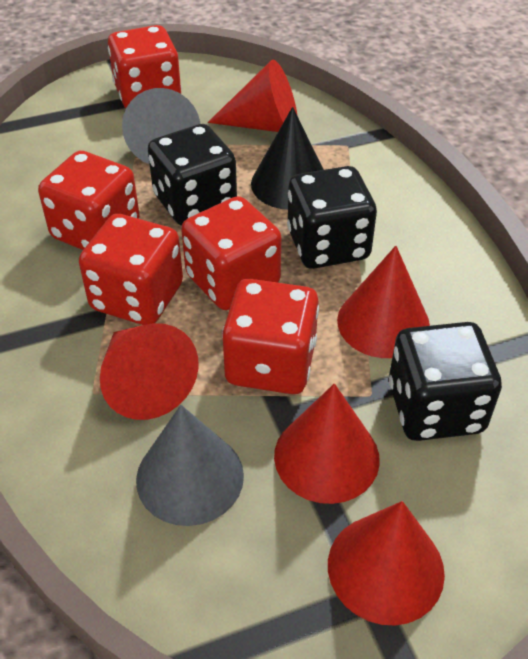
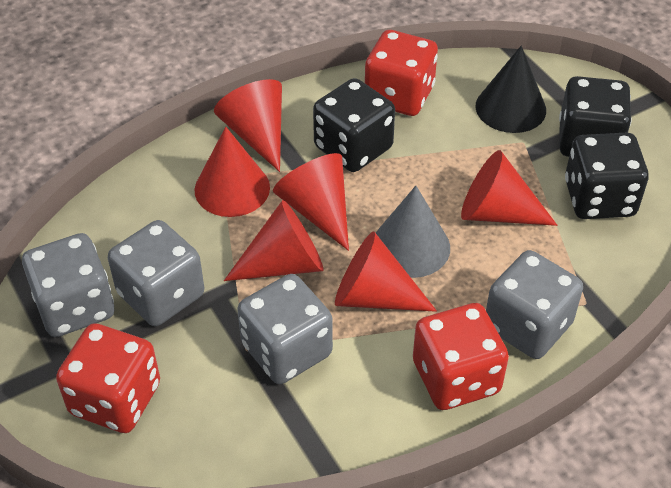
grey cone: 2 -> 1
grey dice: 0 -> 4
red cone: 5 -> 6
red dice: 5 -> 3

